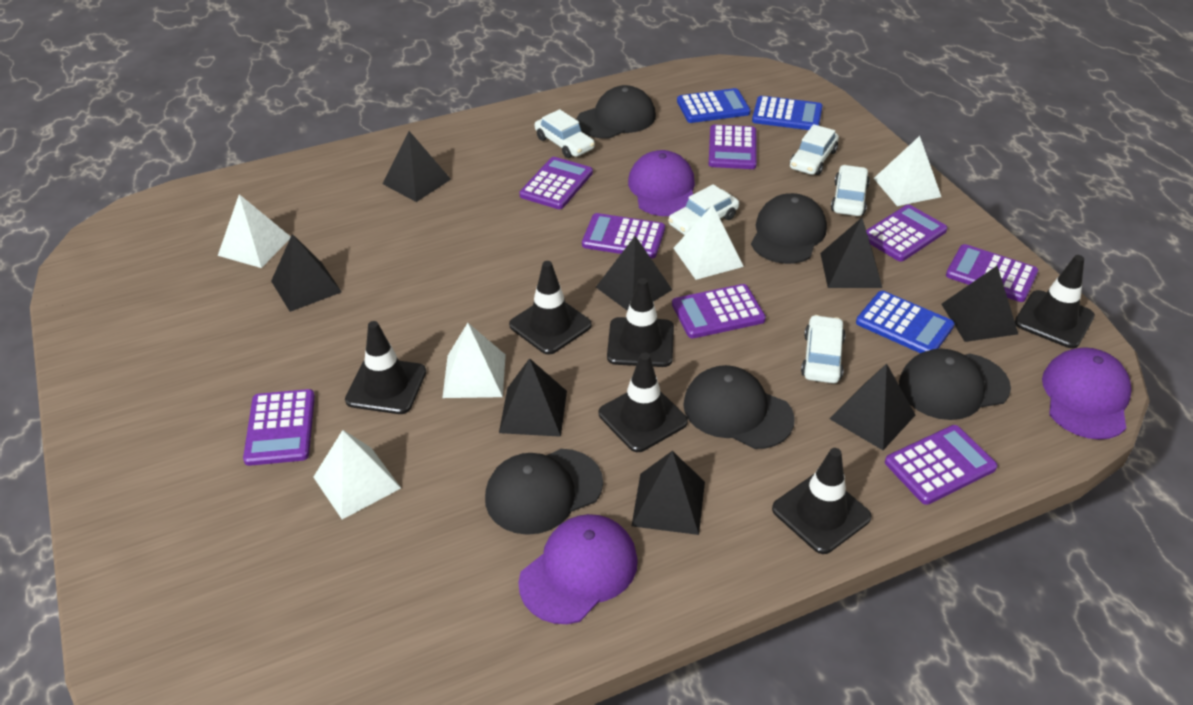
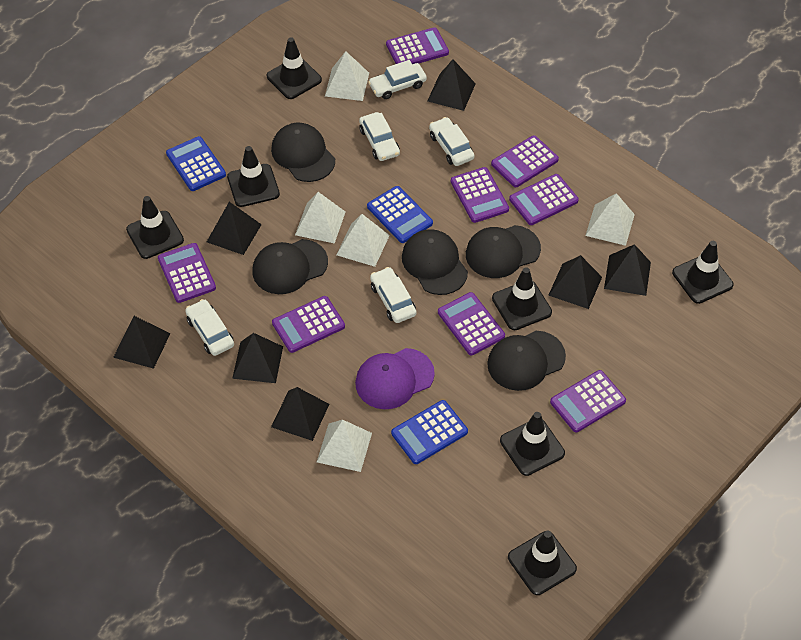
black pyramid: 8 -> 7
black traffic cone: 6 -> 7
purple cap: 3 -> 1

